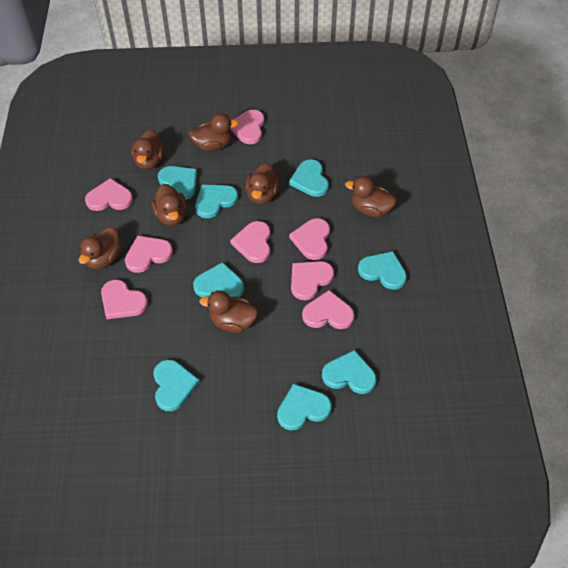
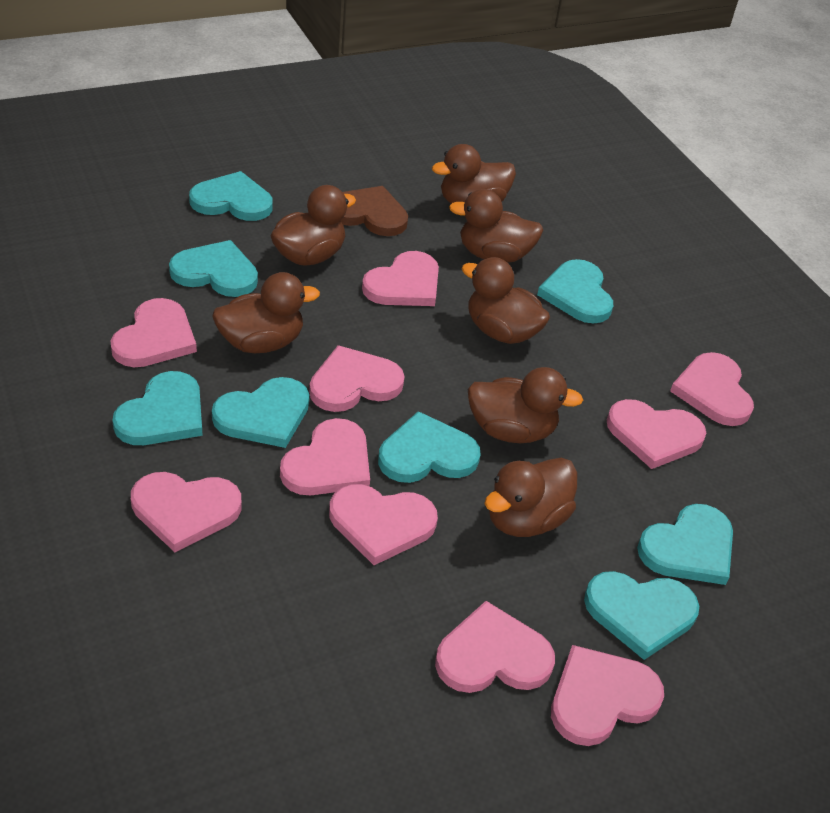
brown heart: 0 -> 1
pink heart: 8 -> 10

